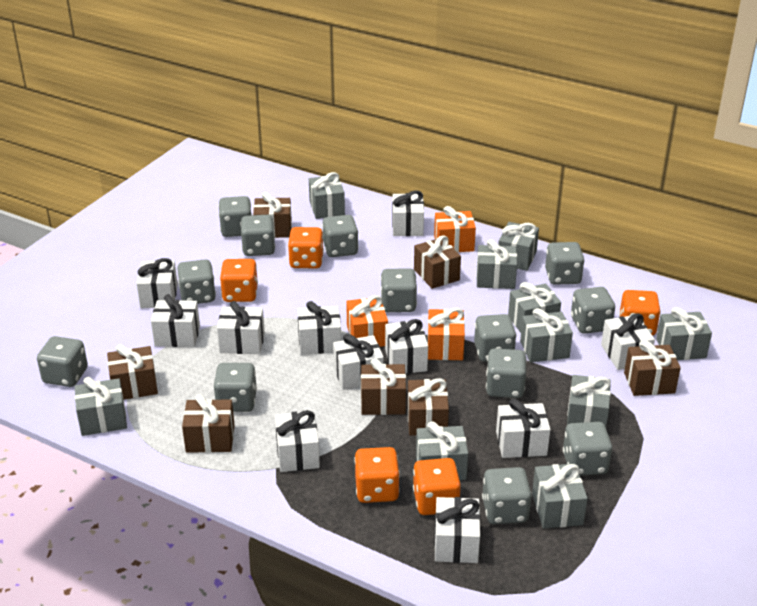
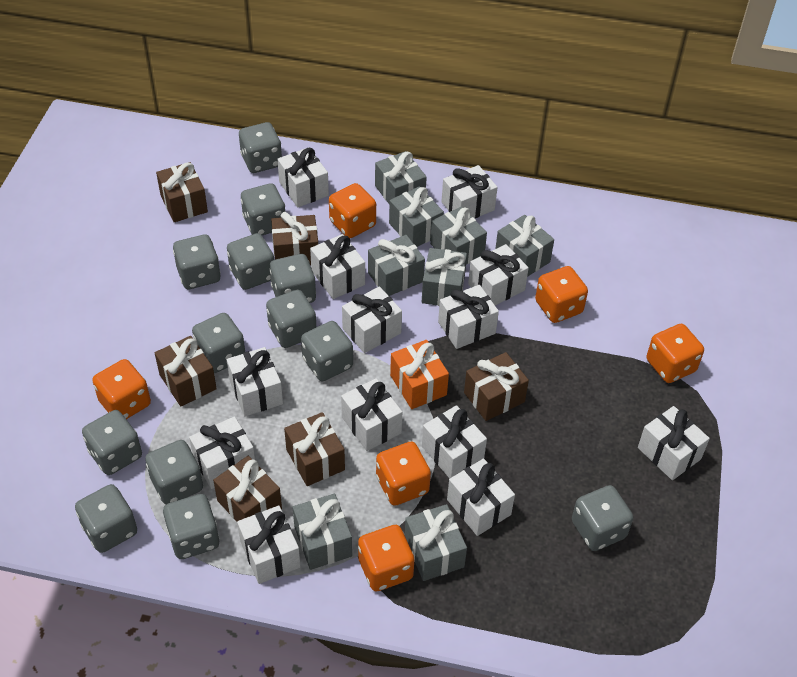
brown gift: 7 -> 6
grey gift: 10 -> 8
orange dice: 5 -> 6
orange gift: 3 -> 1
white gift: 11 -> 13

